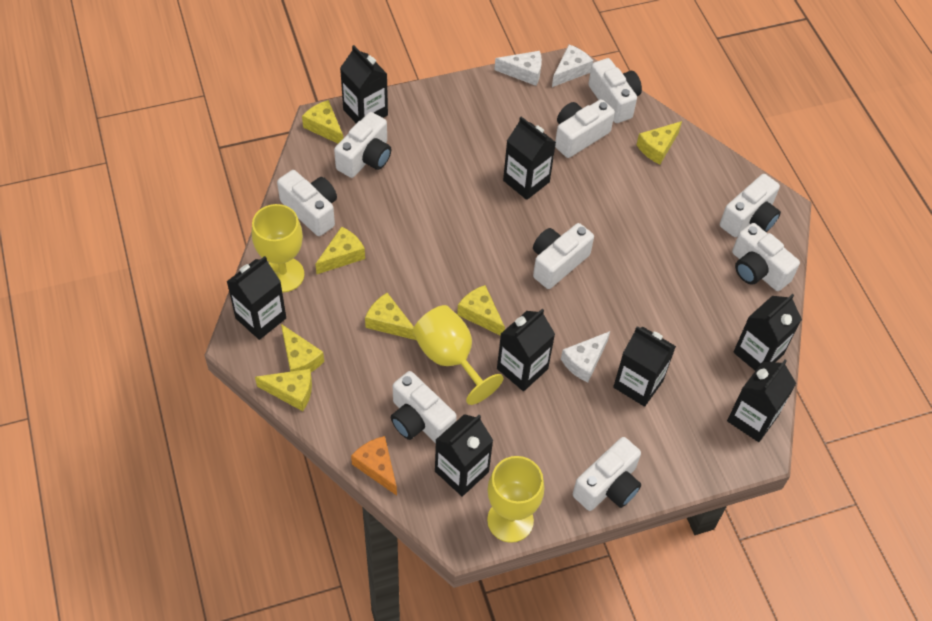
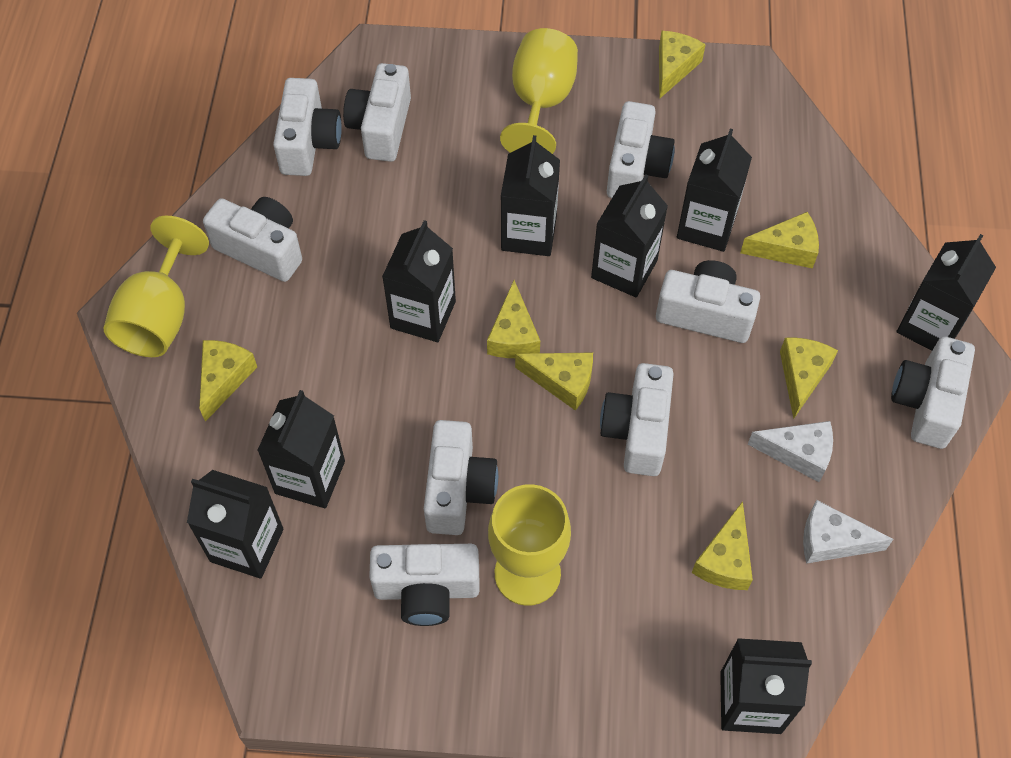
orange cheese: 1 -> 0
white cheese: 3 -> 2

